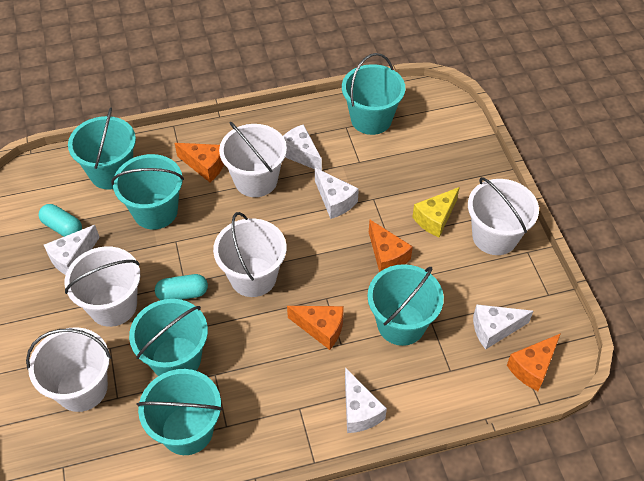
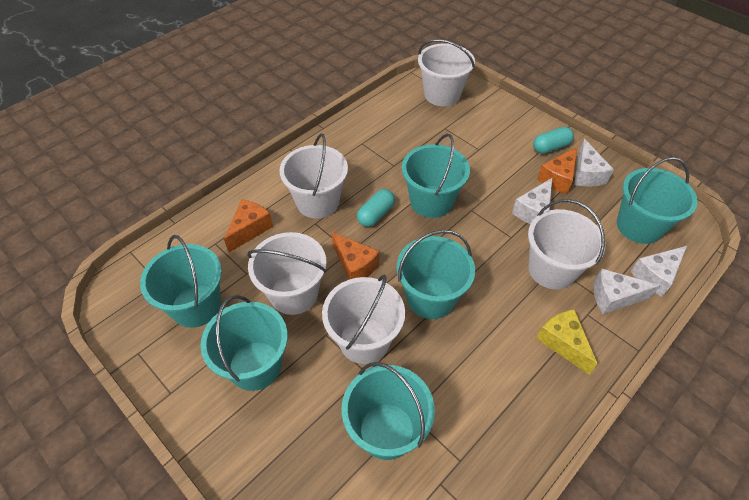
orange cheese: 4 -> 3
white cheese: 5 -> 4

